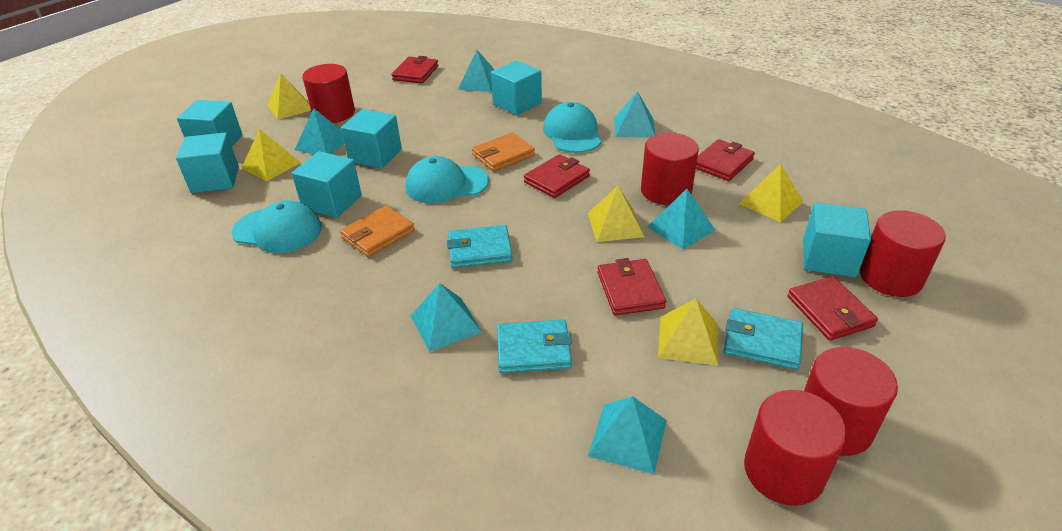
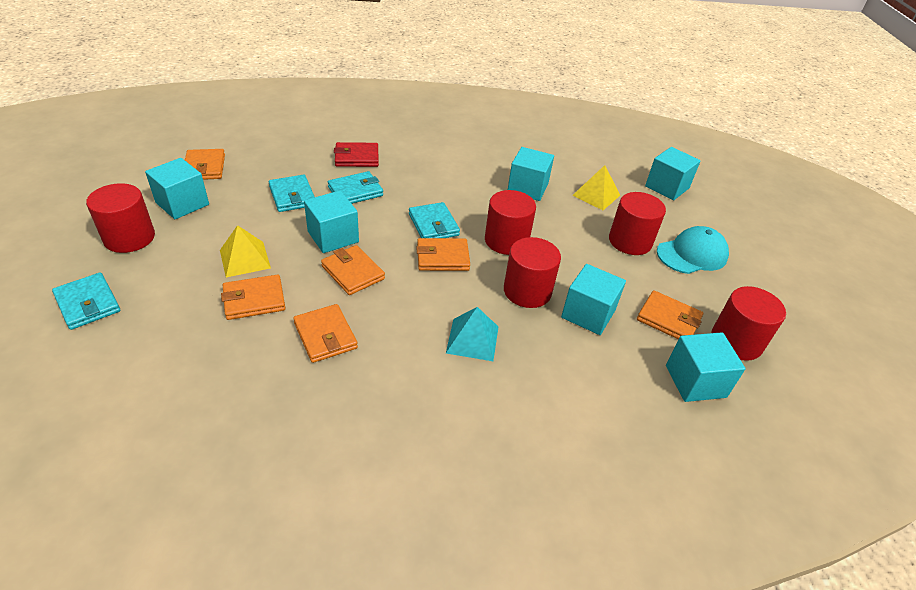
orange wallet: 2 -> 6
red wallet: 5 -> 1
turquoise cap: 3 -> 1
turquoise pyramid: 6 -> 1
turquoise wallet: 3 -> 4
yellow pyramid: 5 -> 2

